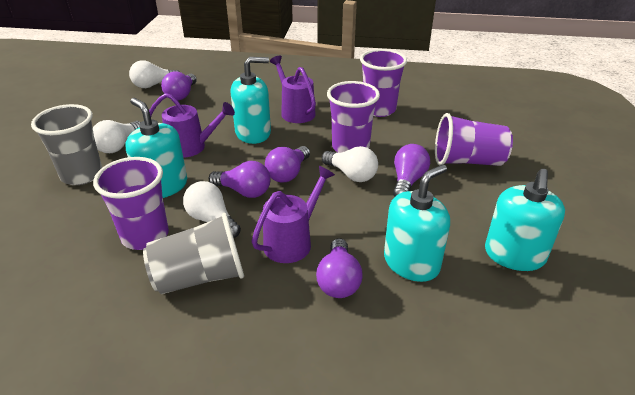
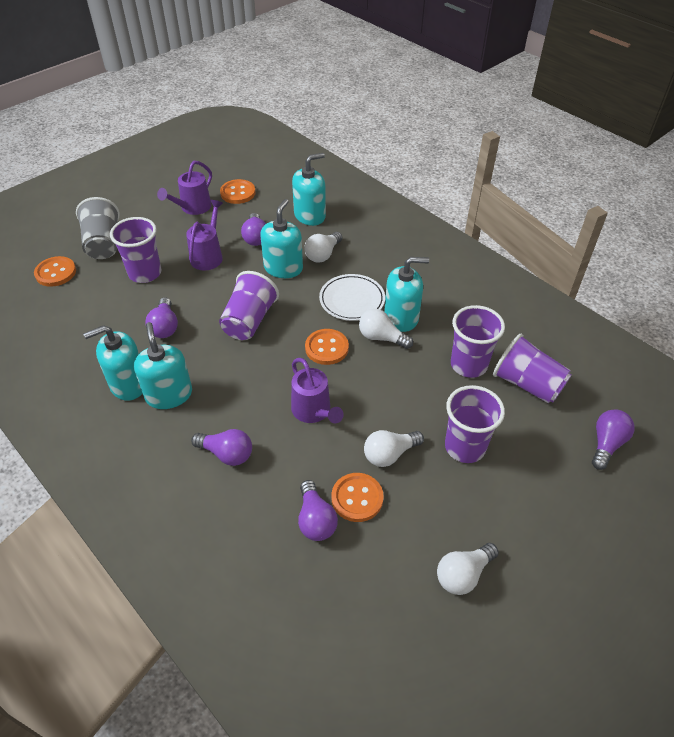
grey cup: 2 -> 1
orange button: 0 -> 4
purple cup: 4 -> 5
turquoise soap dispenser: 4 -> 5
white plate: 0 -> 1

